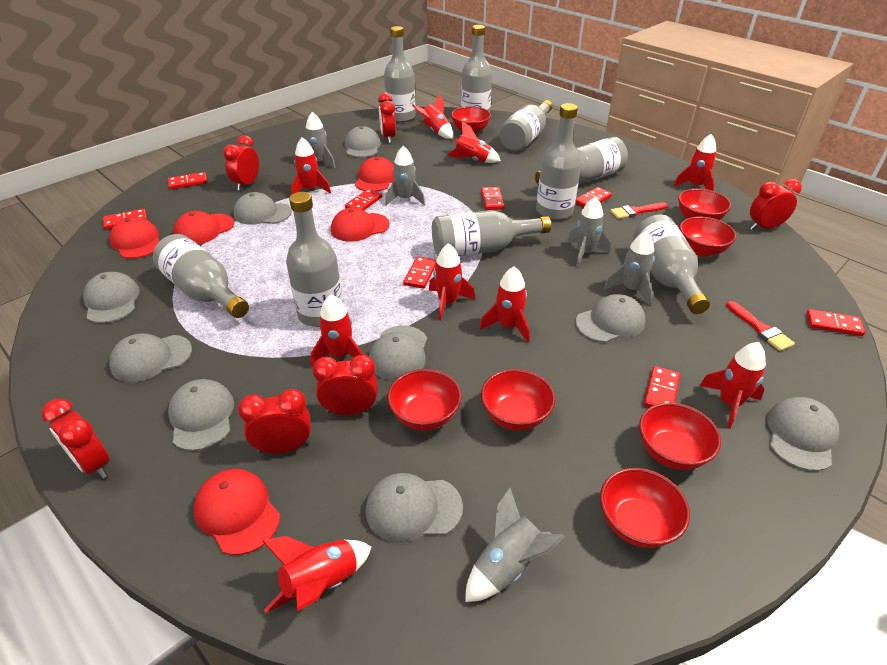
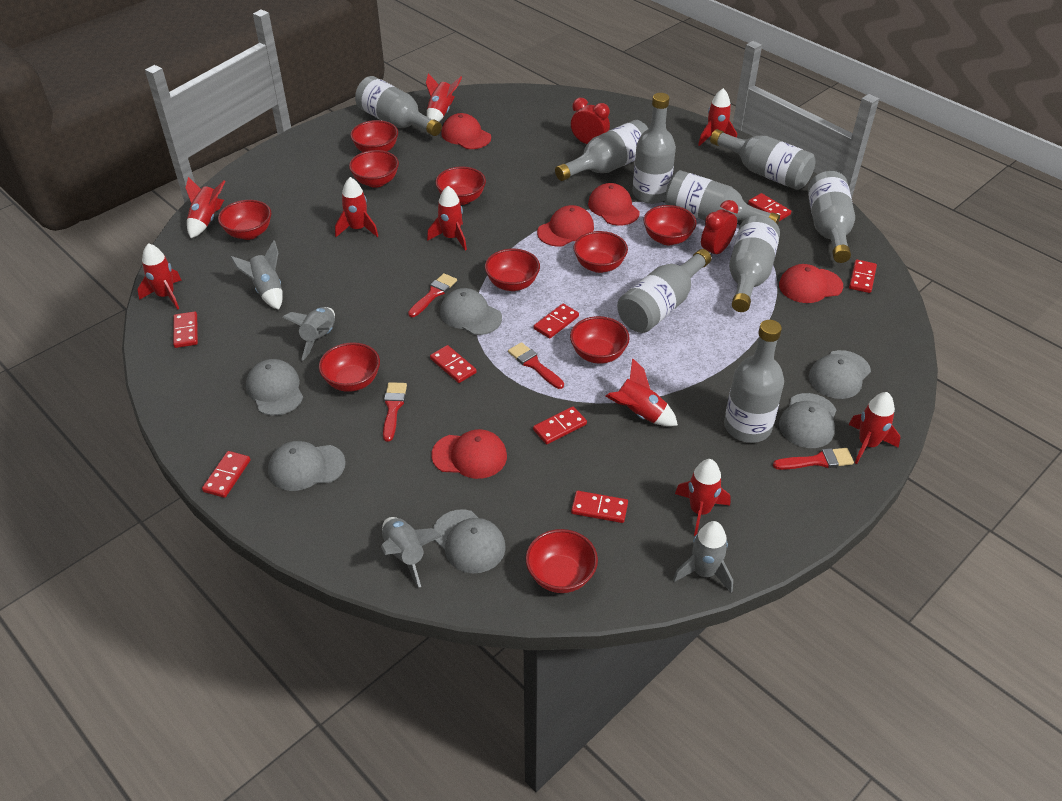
grey cap: 9 -> 6
grey rocket: 5 -> 4
red bowl: 7 -> 10
red brush: 2 -> 4
red clock: 6 -> 2

